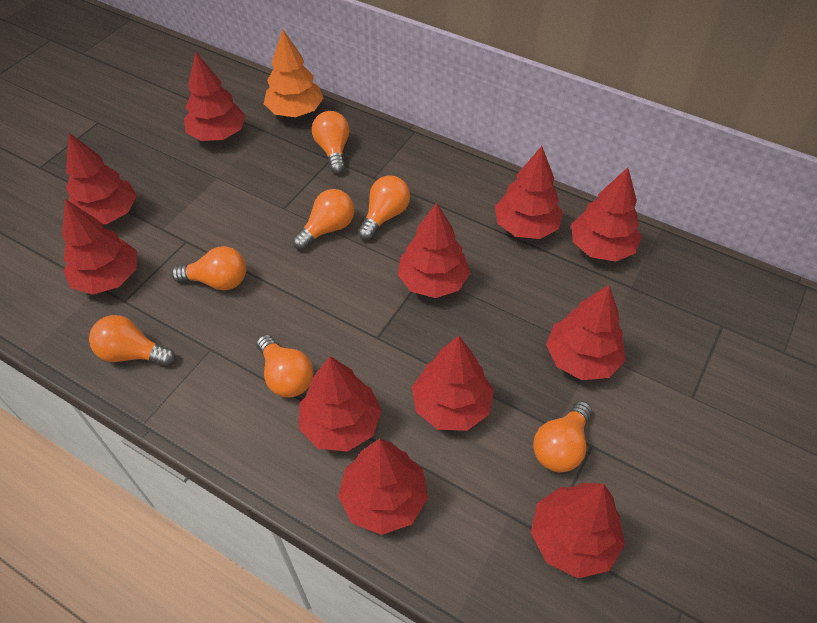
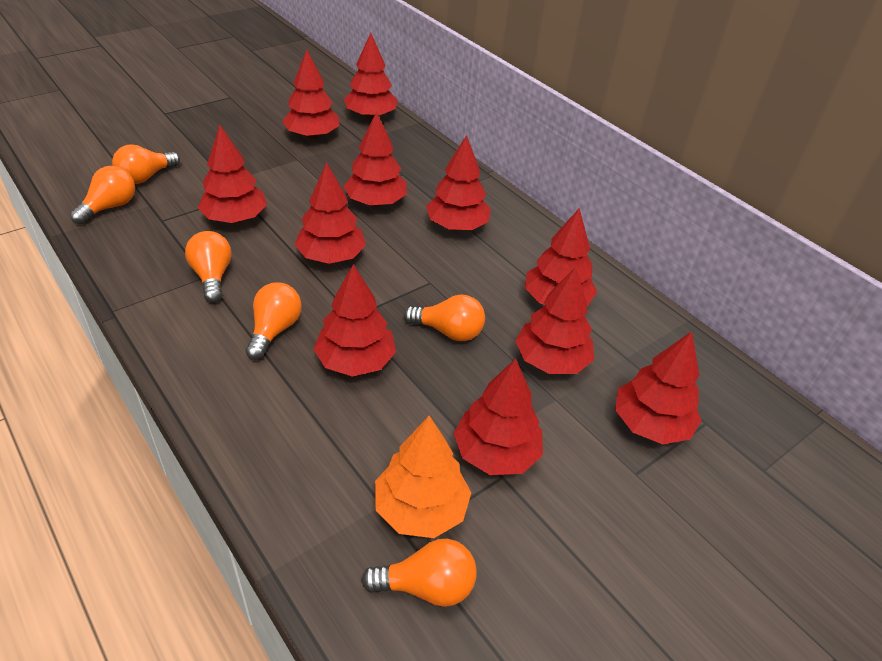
orange light bulb: 7 -> 6

